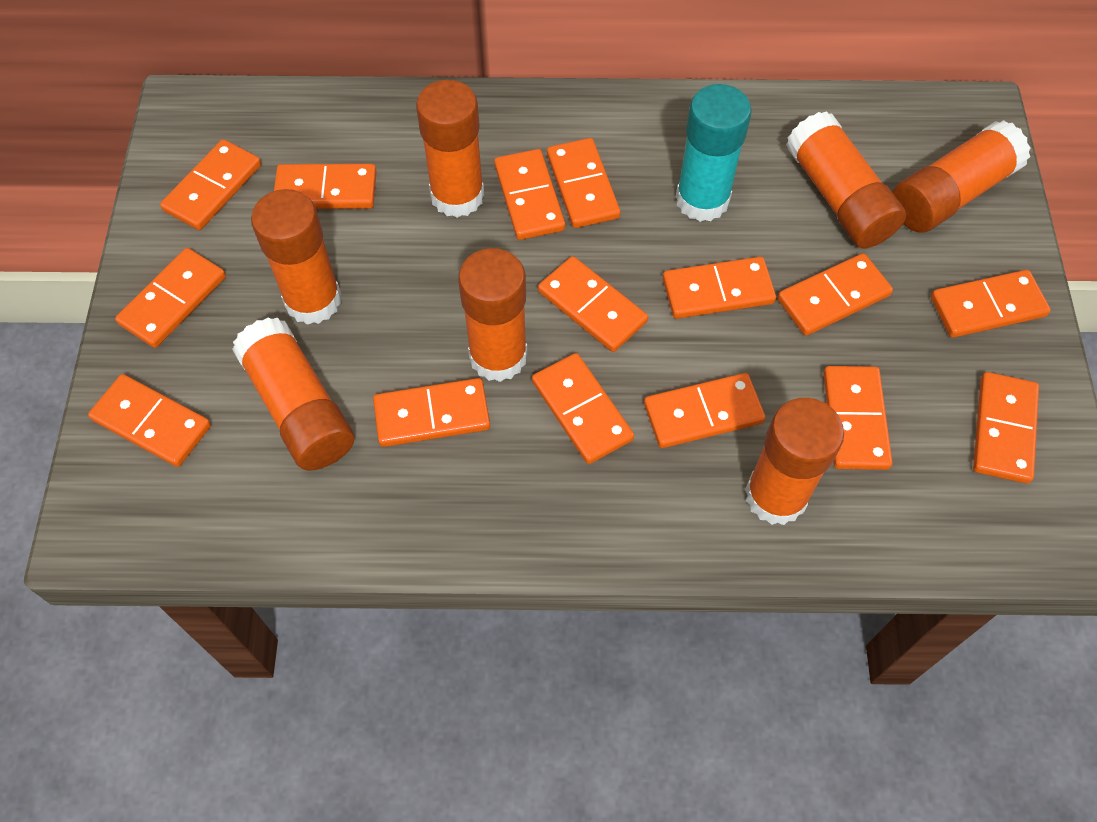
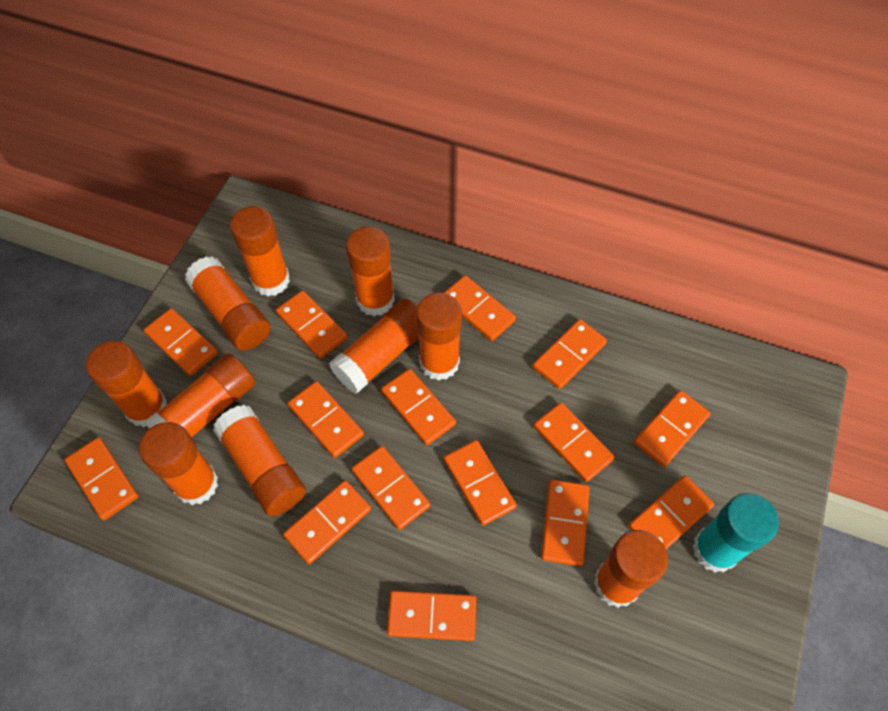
orange glue stick: 7 -> 10

